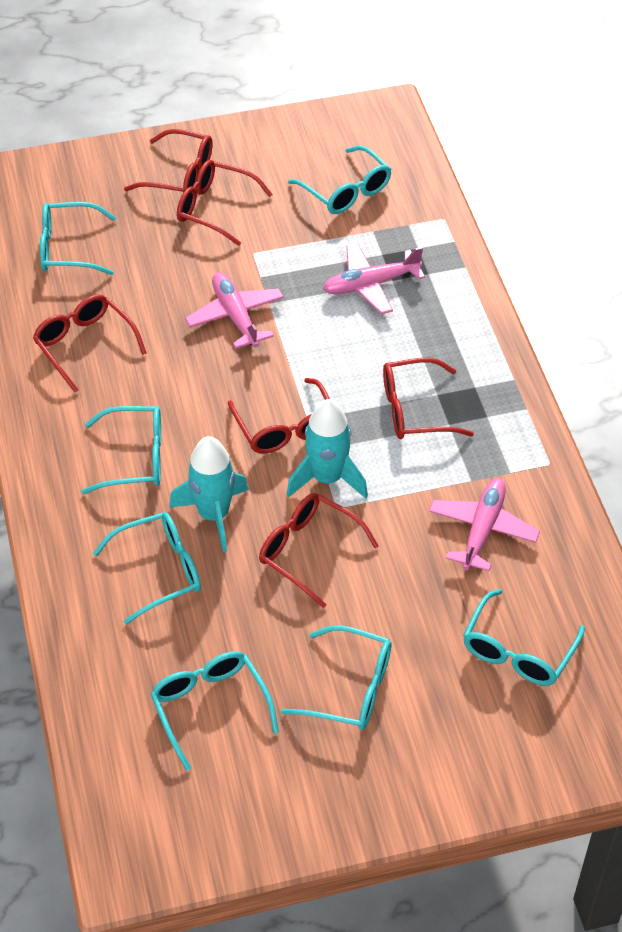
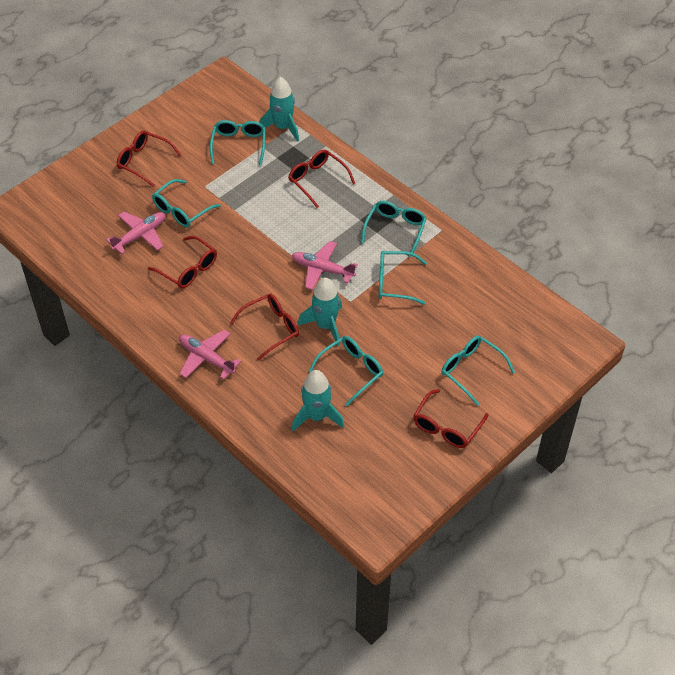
red glasses: 6 -> 5
turquoise glasses: 7 -> 6
turquoise rocket: 2 -> 3

